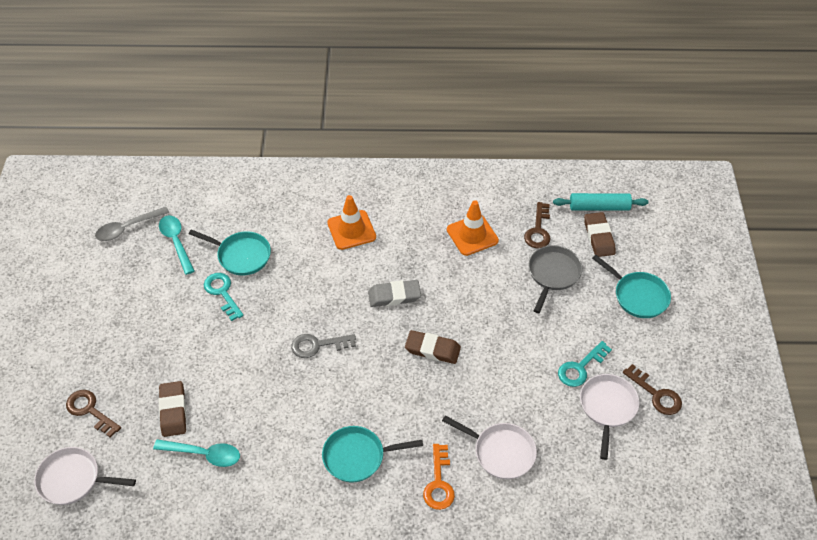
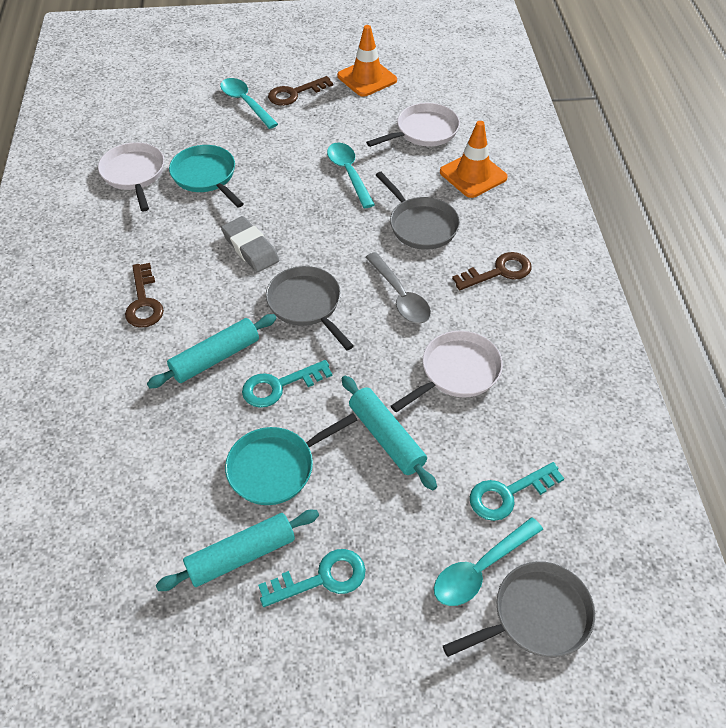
brown eraser: 3 -> 0
grey key: 1 -> 0
grey pan: 1 -> 3
orange key: 1 -> 0
turquoise key: 2 -> 3
turquoise pan: 3 -> 2
turquoise rolling pin: 1 -> 3
turquoise spoon: 2 -> 3

